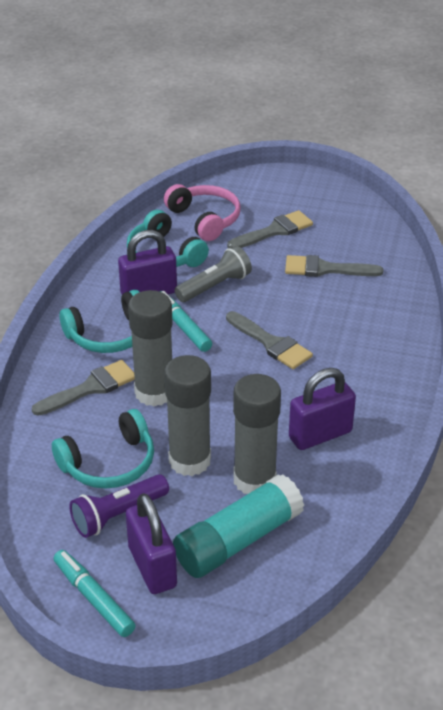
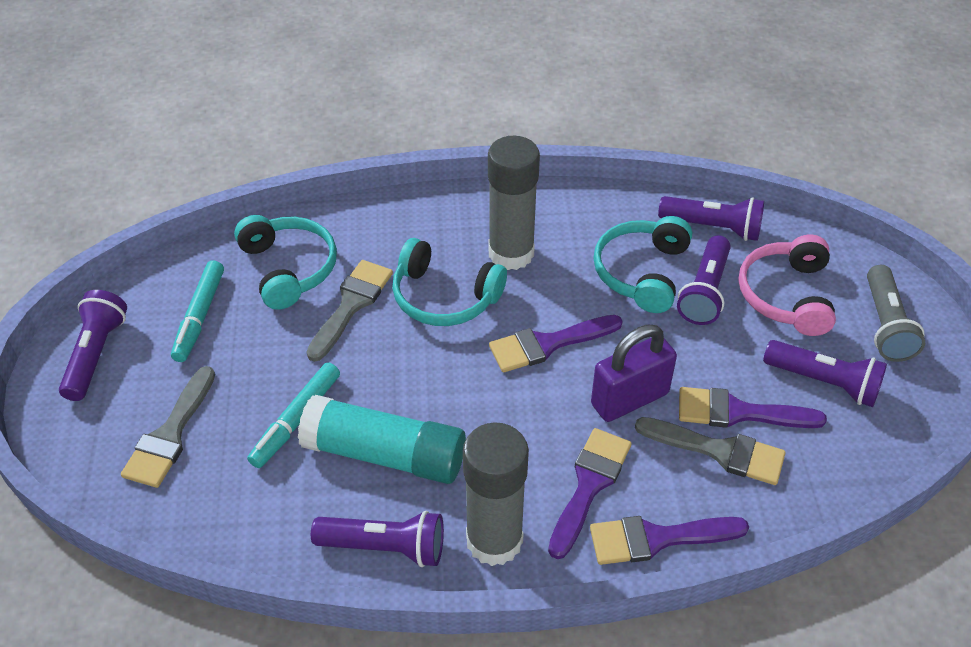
grey brush: 4 -> 3
grey glue stick: 3 -> 2
purple brush: 0 -> 4
purple flashlight: 1 -> 5
purple padlock: 3 -> 1

